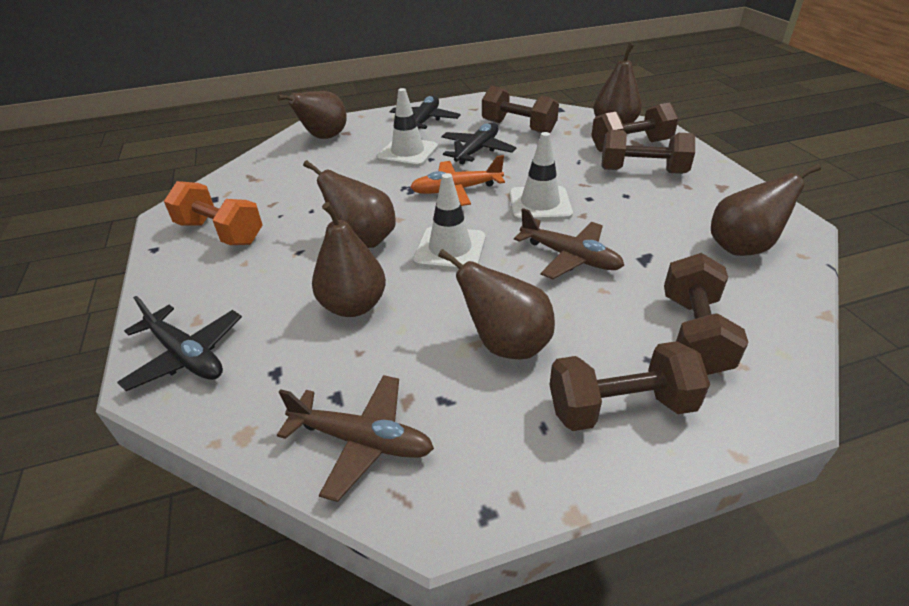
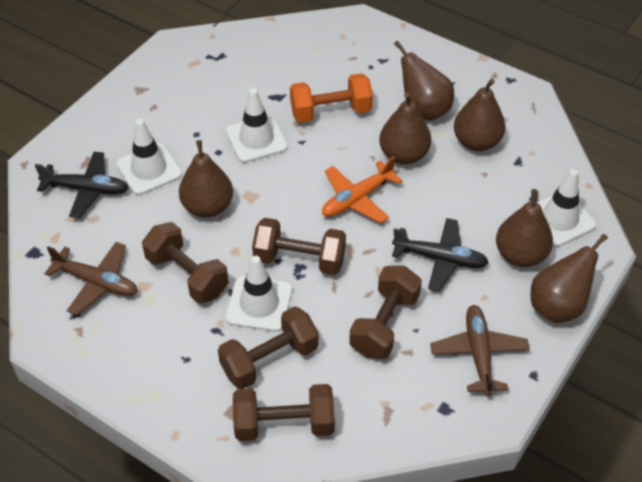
black plane: 3 -> 2
white traffic cone: 3 -> 4

